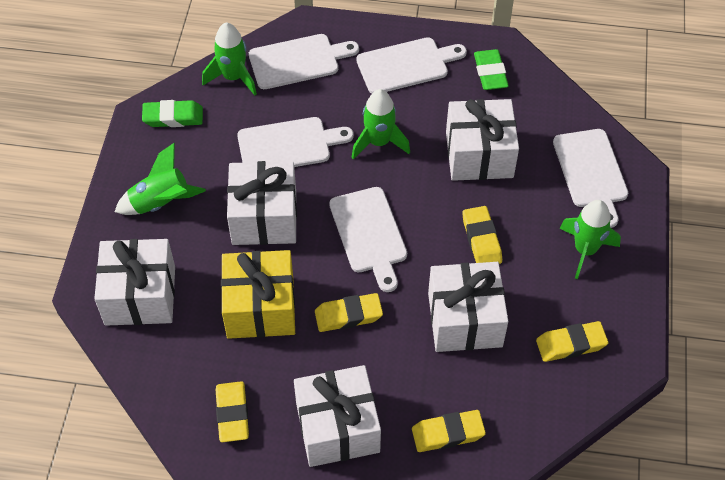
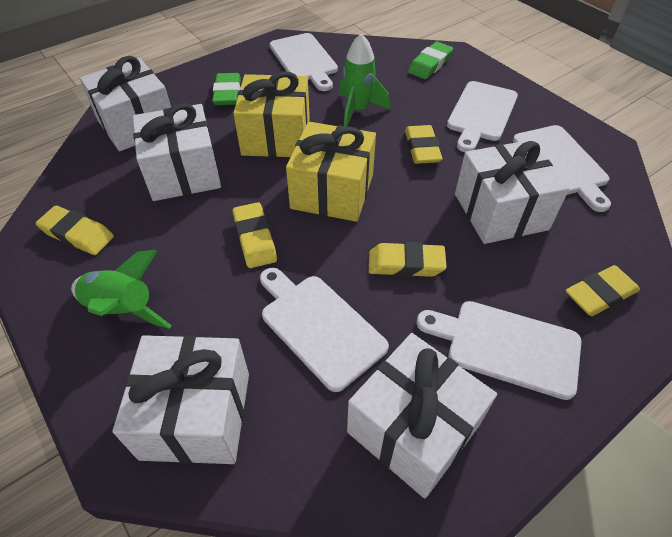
green rocket: 4 -> 2
yellow gift: 1 -> 2

